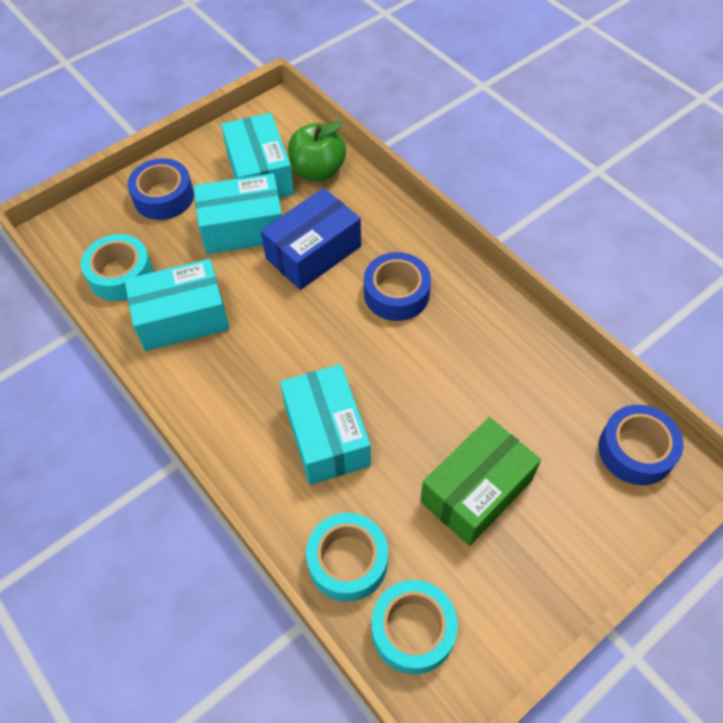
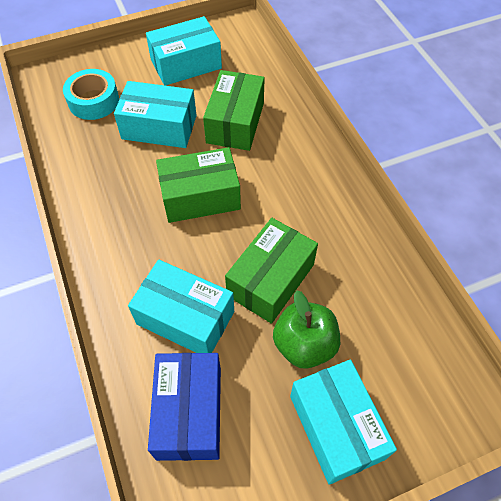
blue tape: 3 -> 0
green box: 1 -> 3
turquoise tape: 3 -> 1

